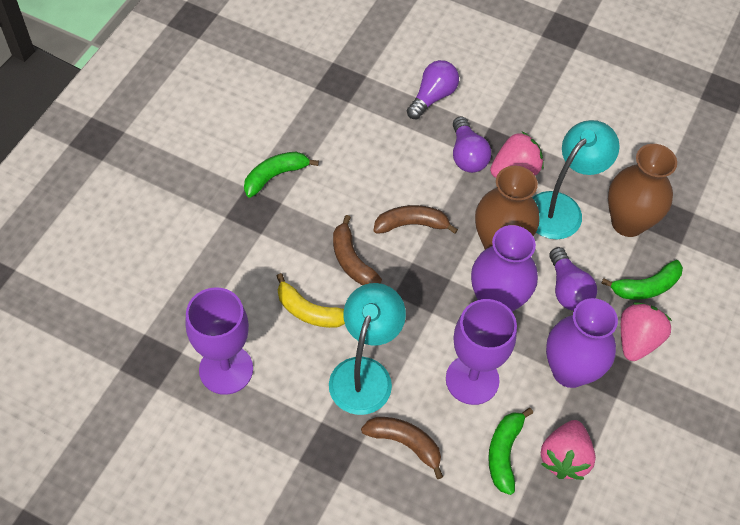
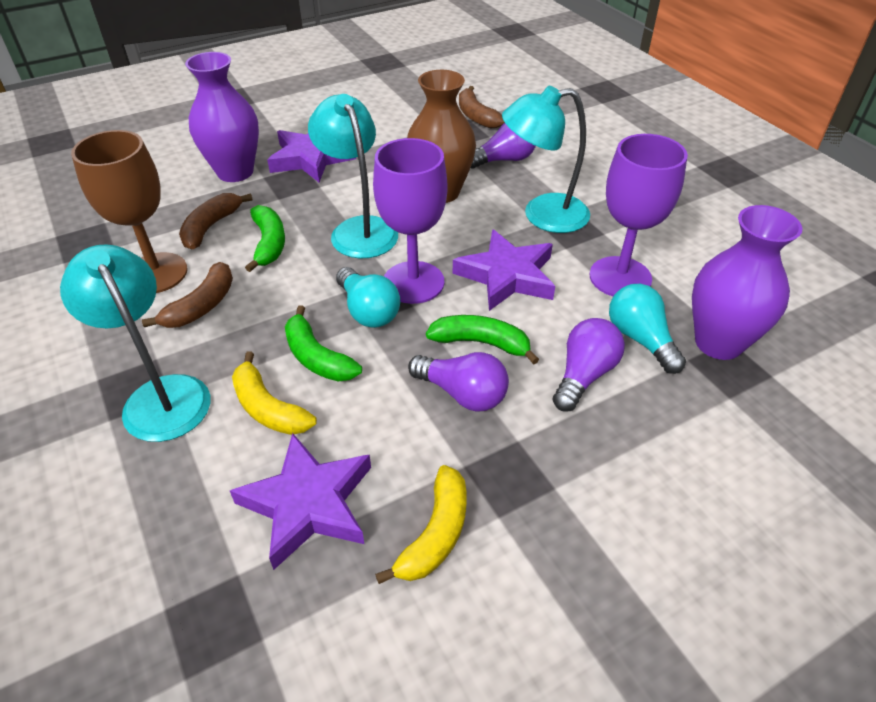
brown goblet: 0 -> 1
brown vase: 2 -> 1
pink strawberry: 3 -> 0
purple star: 0 -> 3
turquoise lamp: 2 -> 3
turquoise light bulb: 0 -> 2
yellow banana: 1 -> 2

